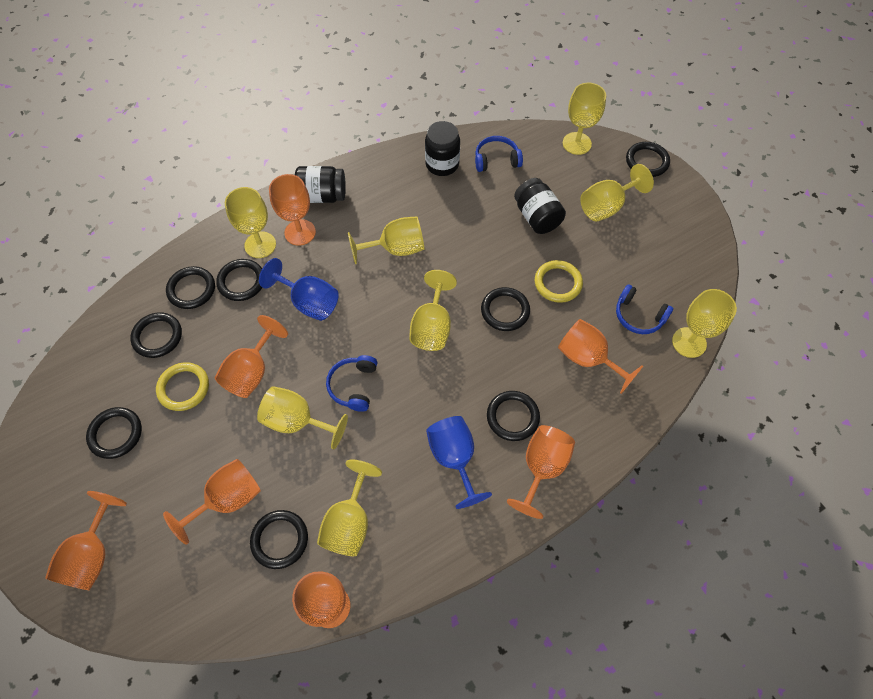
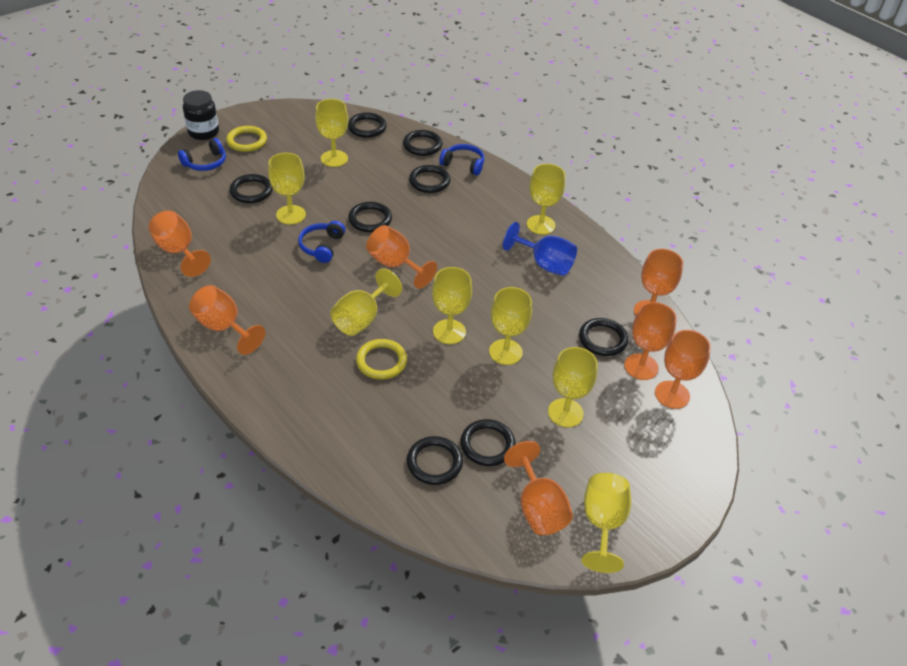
black jar: 3 -> 1
blue goblet: 2 -> 1

